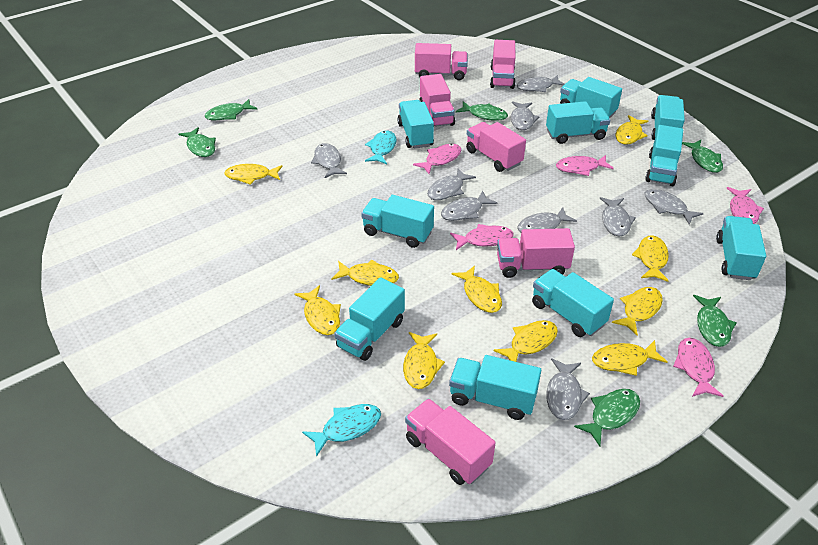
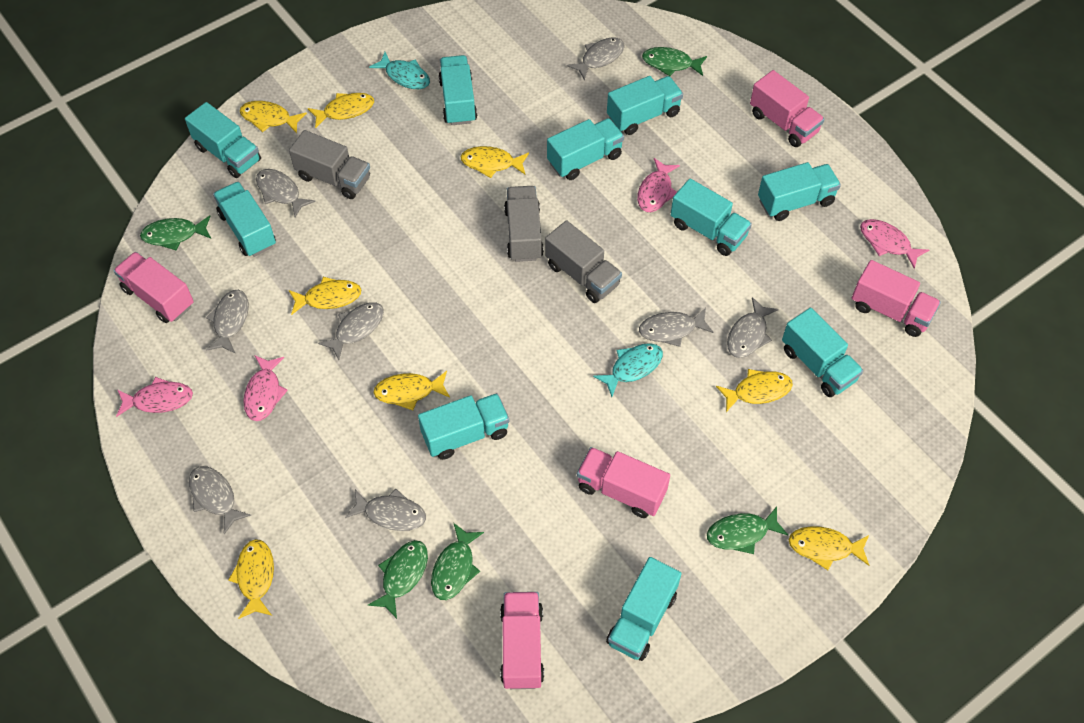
green fish: 6 -> 5
grey fish: 9 -> 8
grey truck: 0 -> 3
pink fish: 5 -> 4
pink truck: 6 -> 5
yellow fish: 10 -> 8

